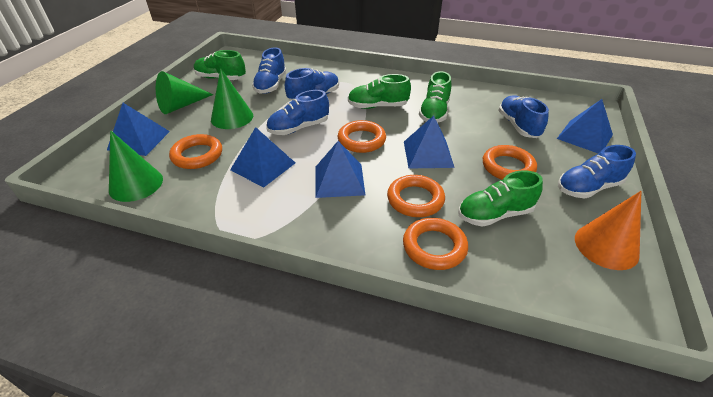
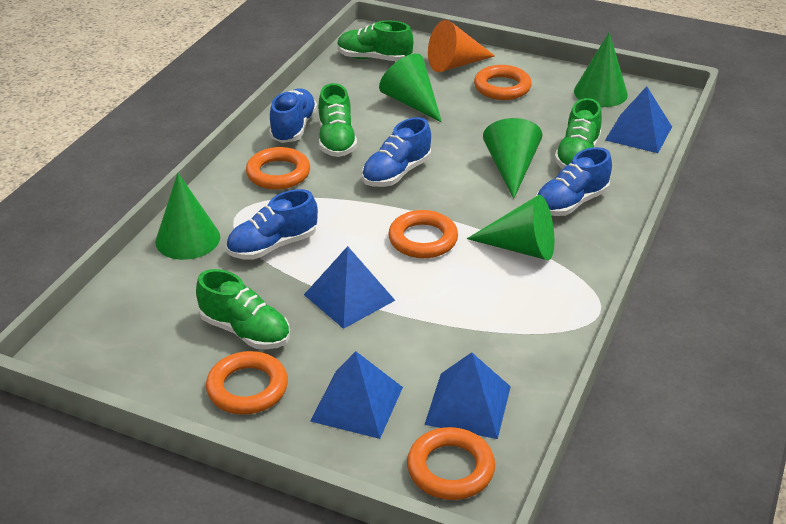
blue pyramid: 5 -> 4
blue shoe: 5 -> 4
green cone: 3 -> 5

